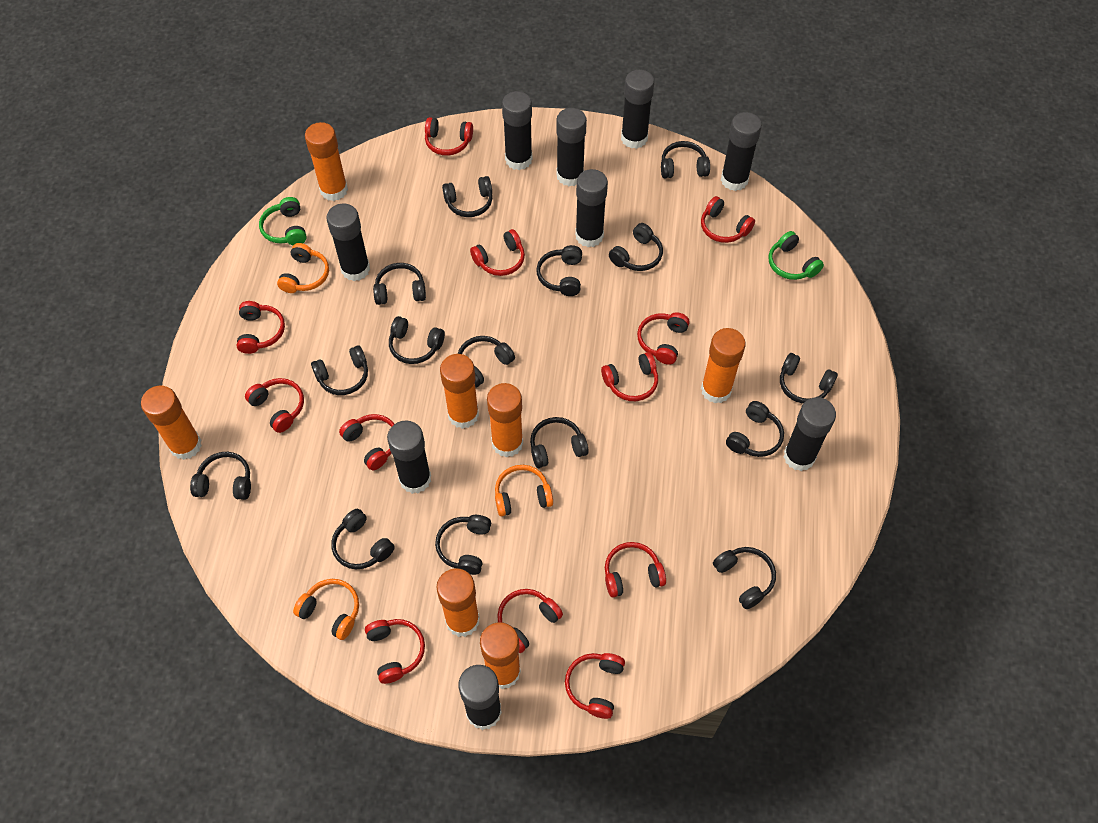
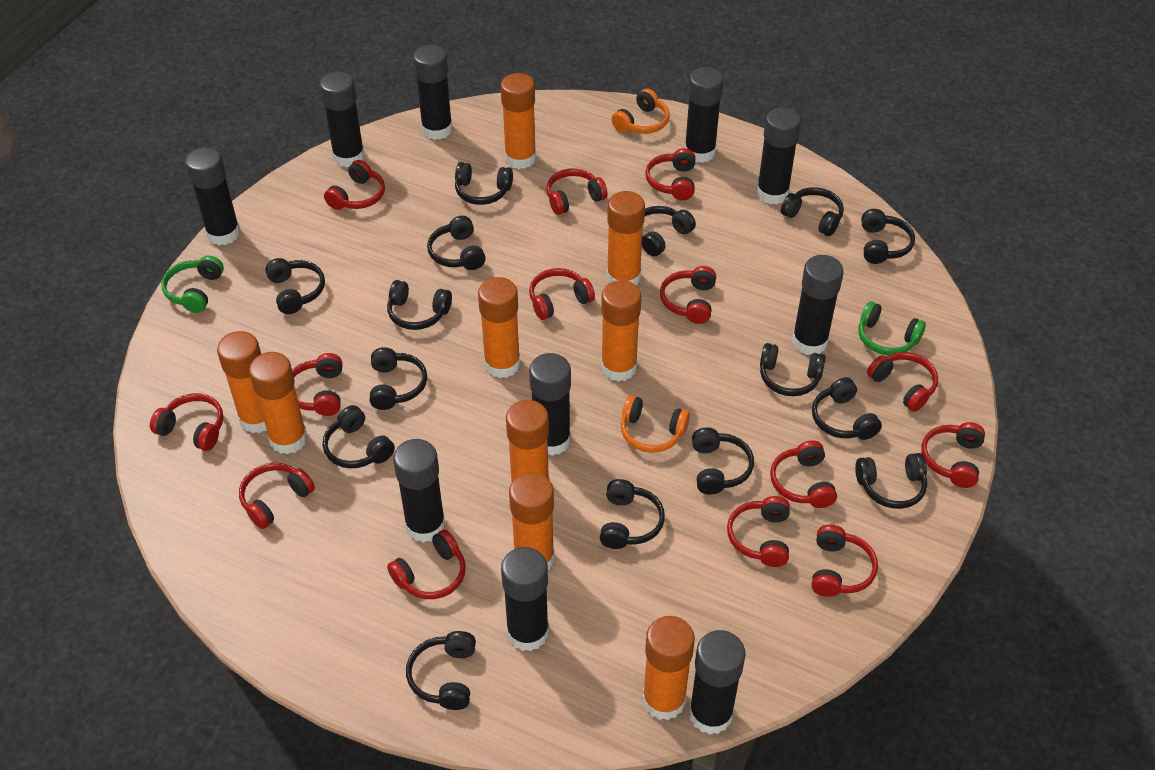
black glue stick: 9 -> 10
orange glue stick: 7 -> 9
orange headphones: 3 -> 2
red headphones: 12 -> 14

